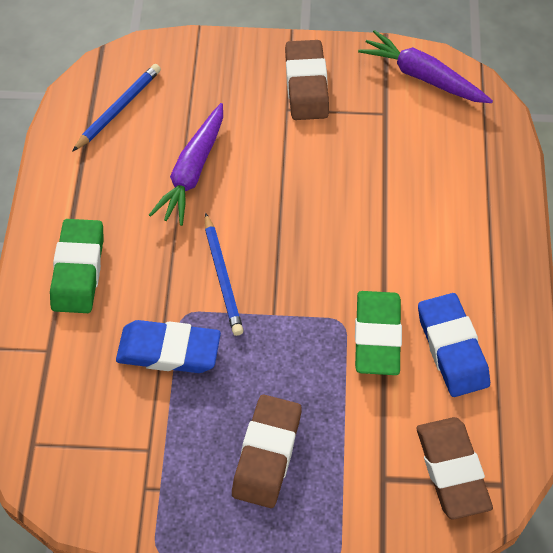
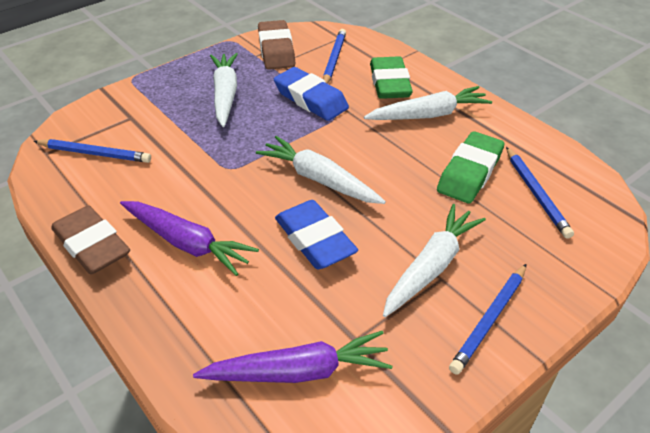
blue pencil: 2 -> 4
brown eraser: 3 -> 2
white carrot: 0 -> 4

